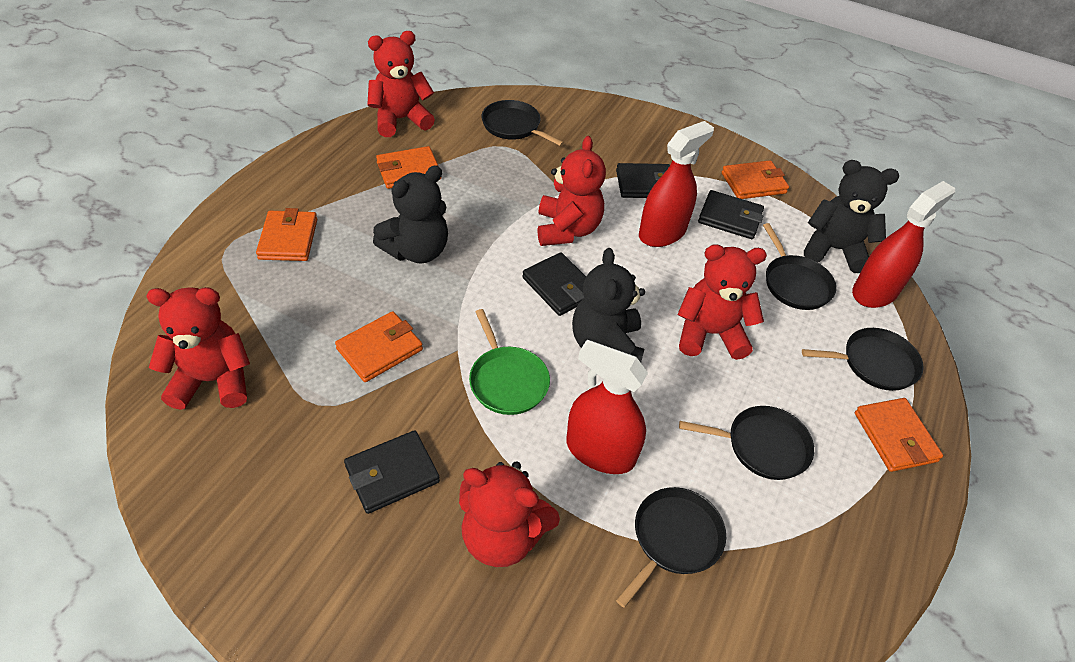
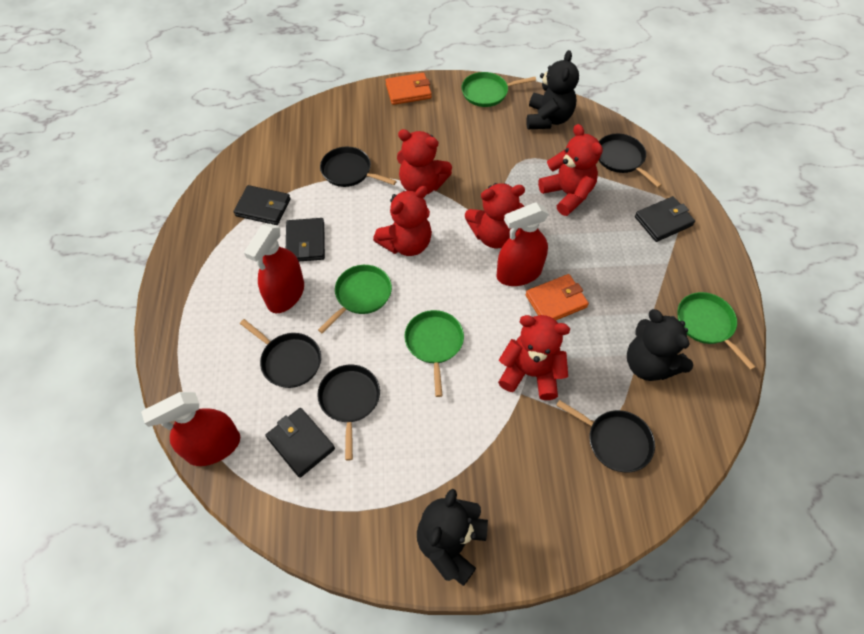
green pan: 1 -> 4
orange wallet: 5 -> 2

